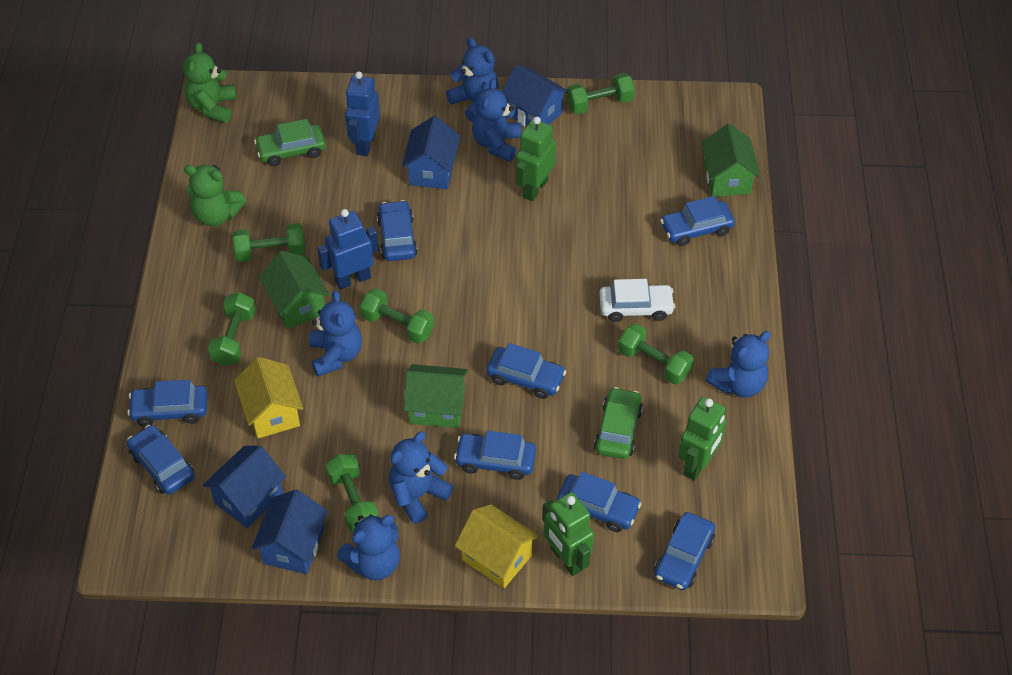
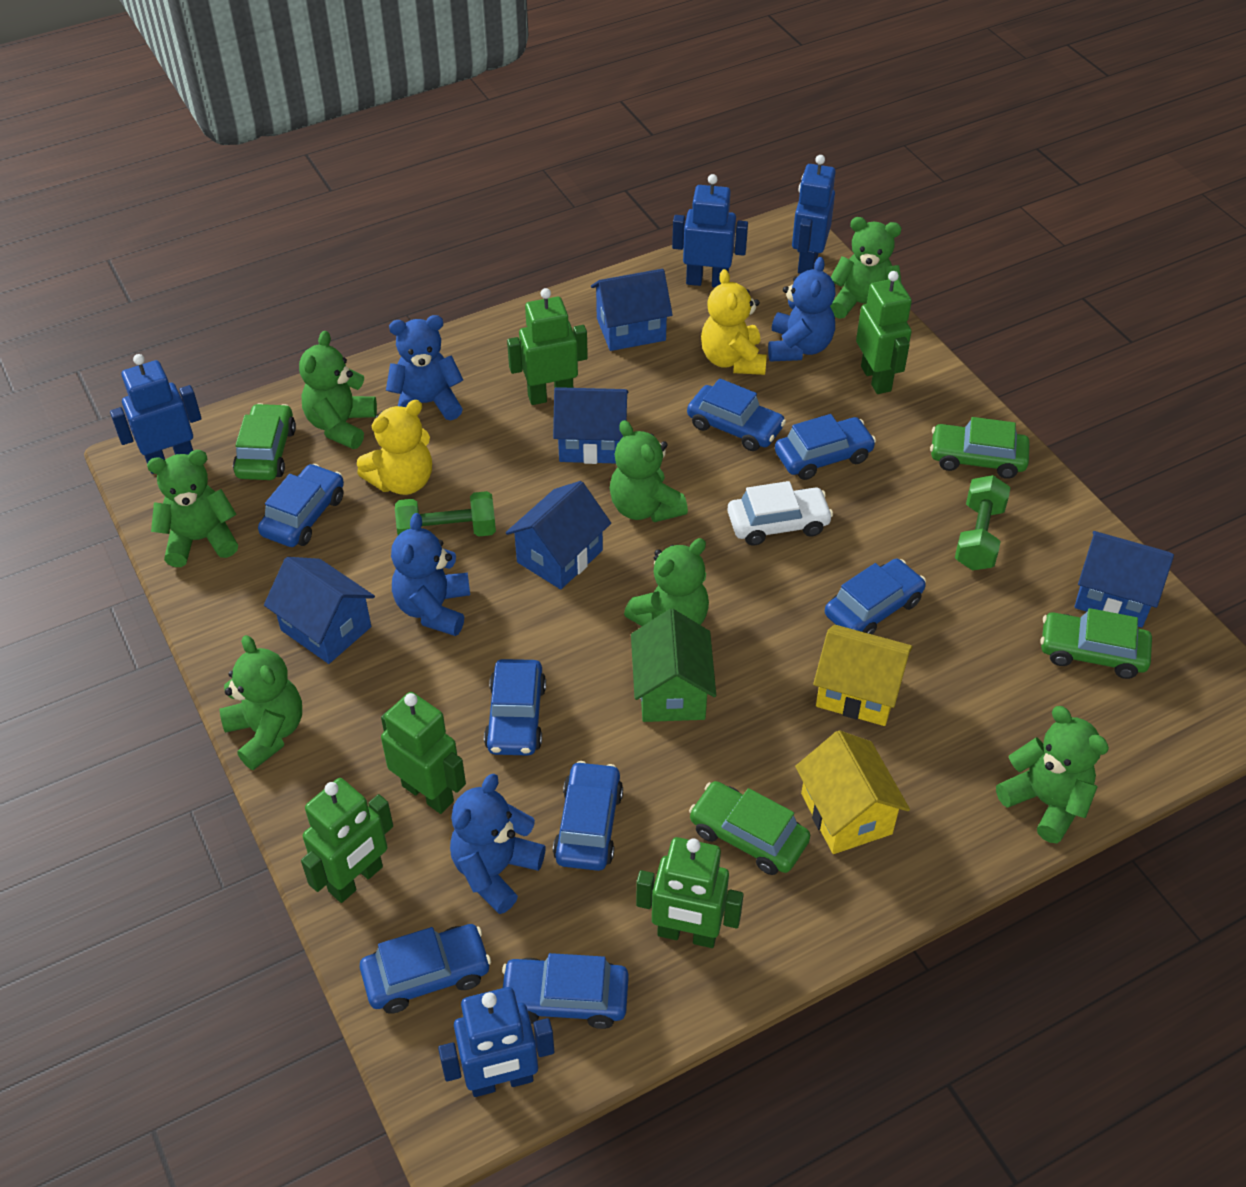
blue house: 4 -> 5
blue robot: 2 -> 4
blue teddy bear: 6 -> 4
green car: 2 -> 4
green dumbbell: 6 -> 2
green house: 3 -> 1
green robot: 3 -> 5
green teddy bear: 2 -> 7
yellow teddy bear: 0 -> 2

